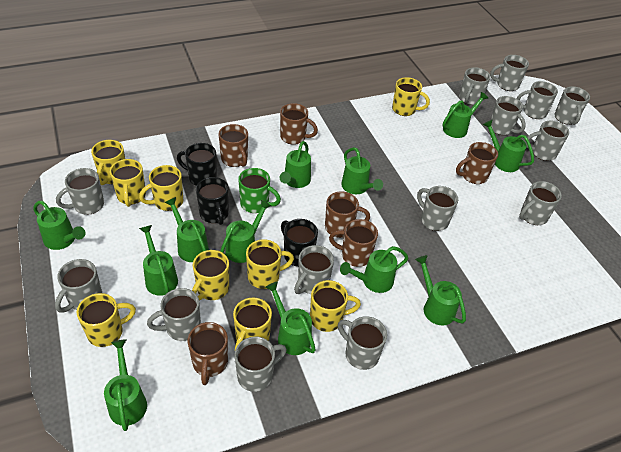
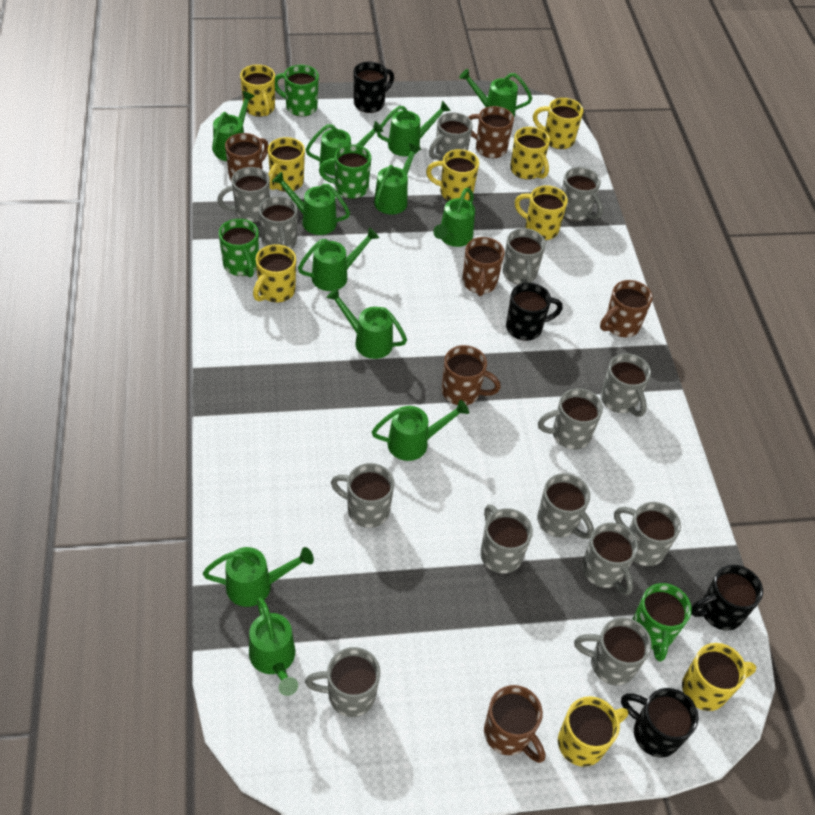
black mug: 3 -> 4
green mug: 1 -> 4

